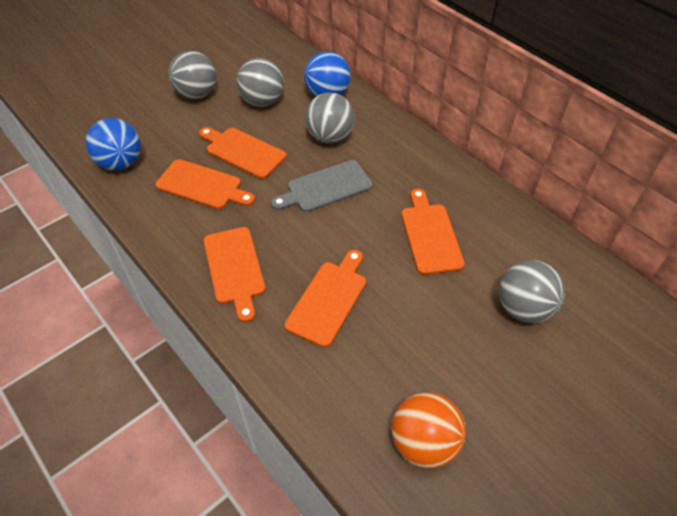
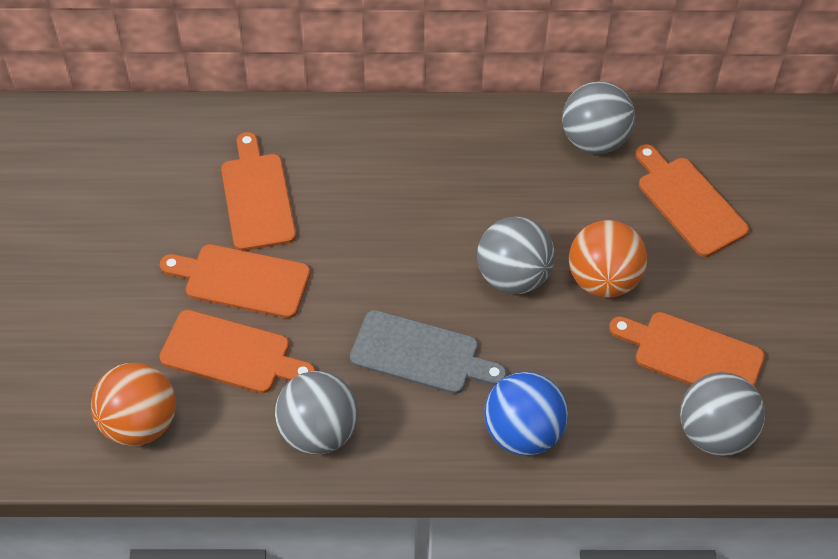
blue ball: 2 -> 1
orange ball: 1 -> 2

